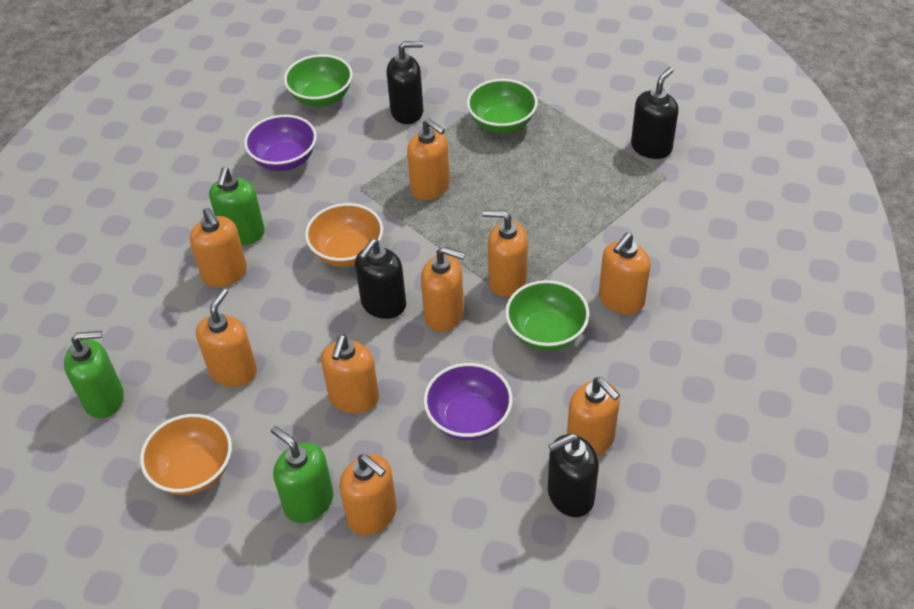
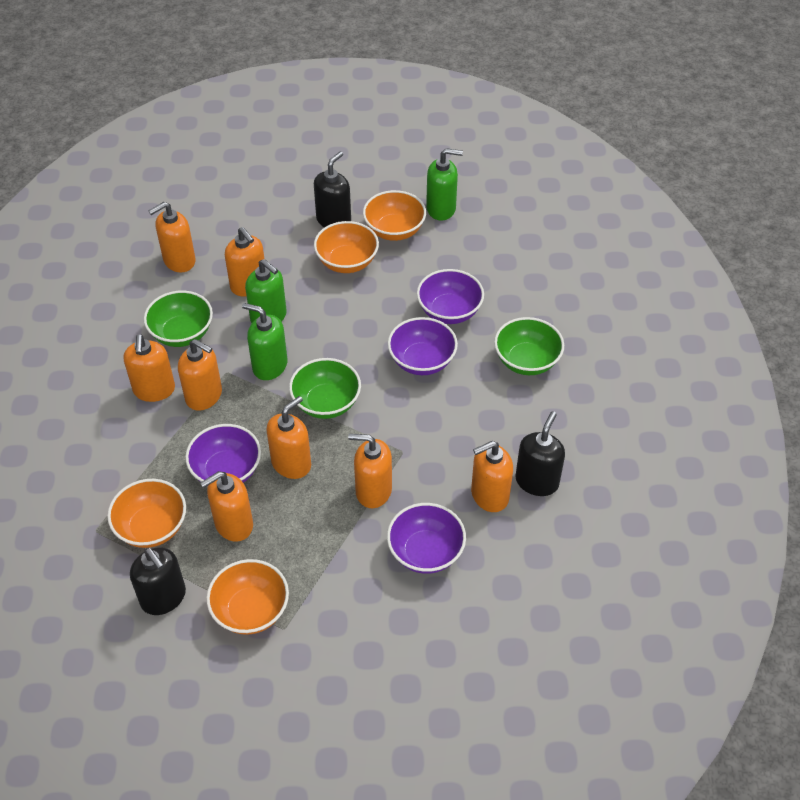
black soap dispenser: 4 -> 3
orange bowl: 2 -> 4
orange soap dispenser: 9 -> 8
purple bowl: 2 -> 4

